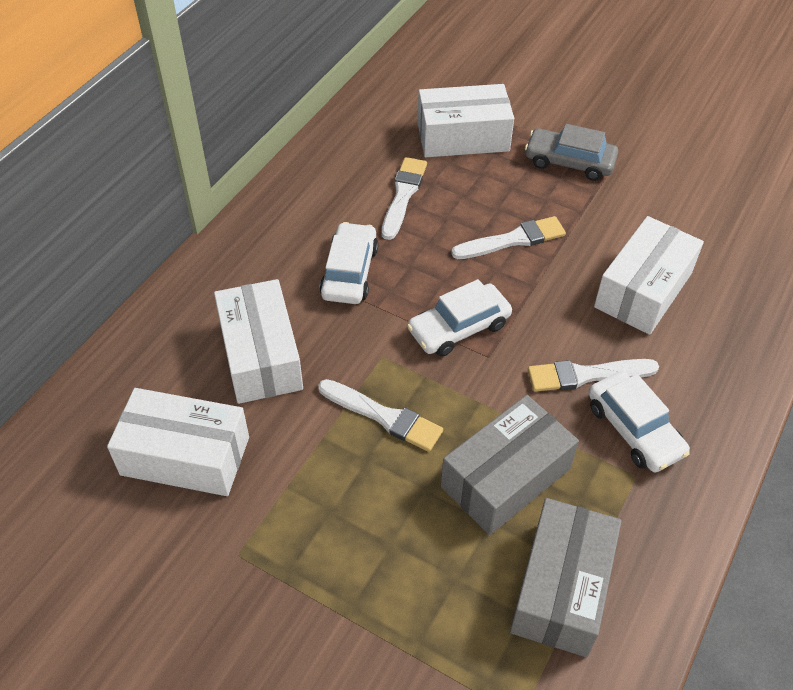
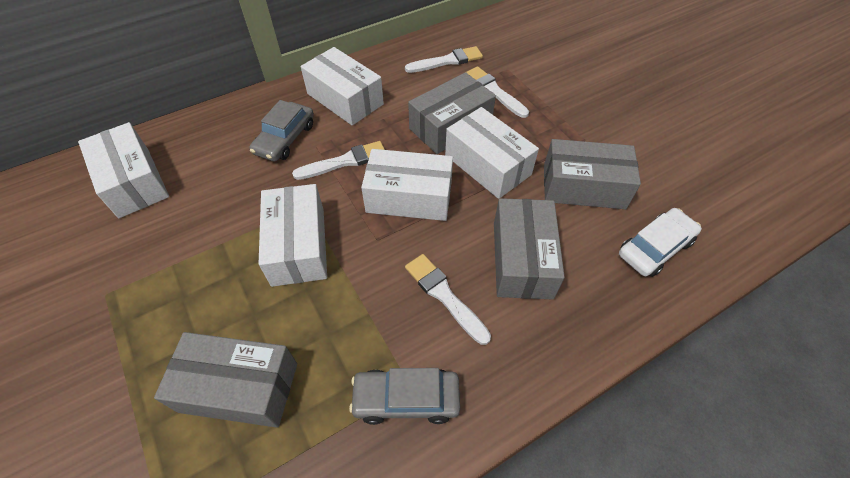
grey box: 2 -> 4
grey car: 1 -> 2
white box: 4 -> 5
white car: 3 -> 1

